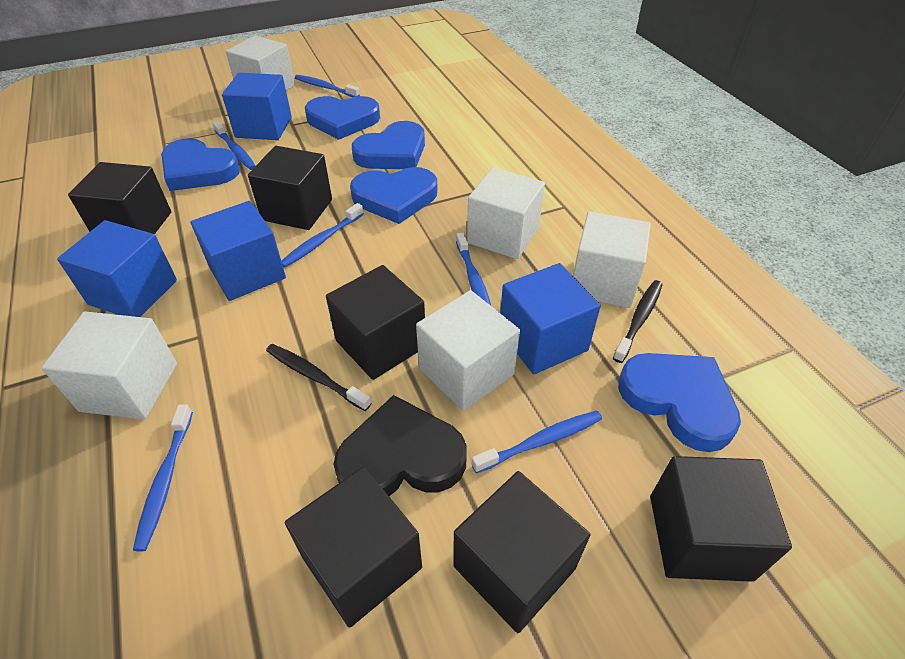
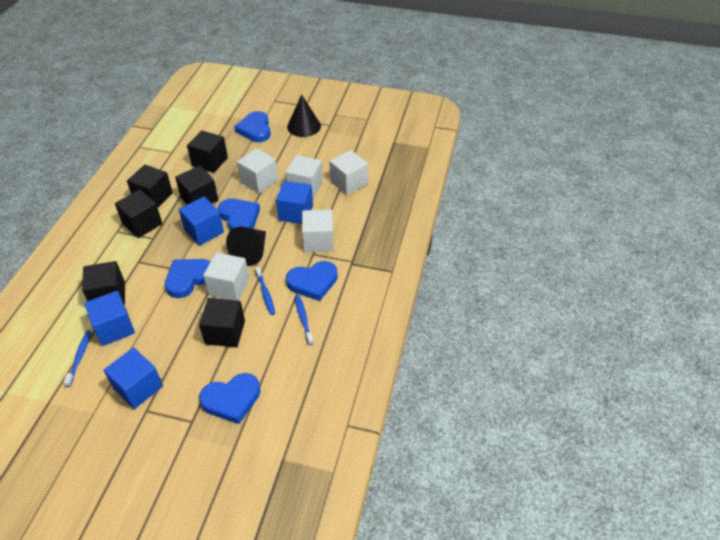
black cone: 0 -> 2
black heart: 1 -> 0
black toothbrush: 2 -> 0
blue toothbrush: 6 -> 3

